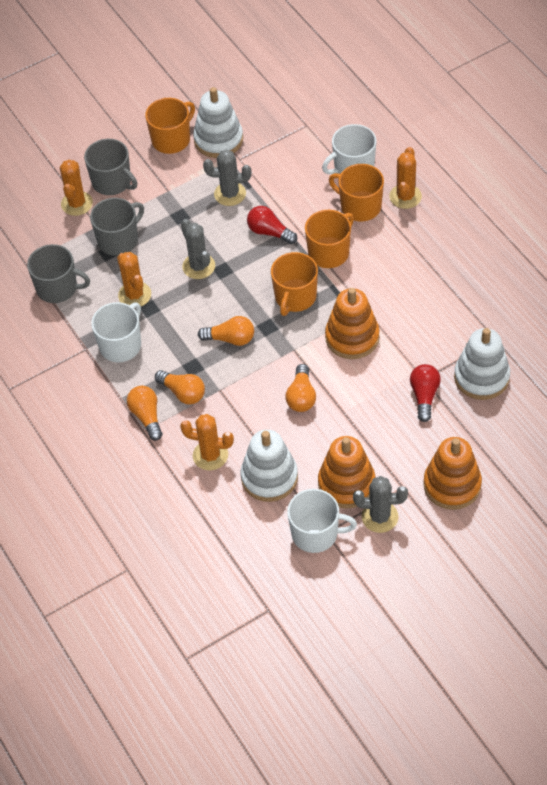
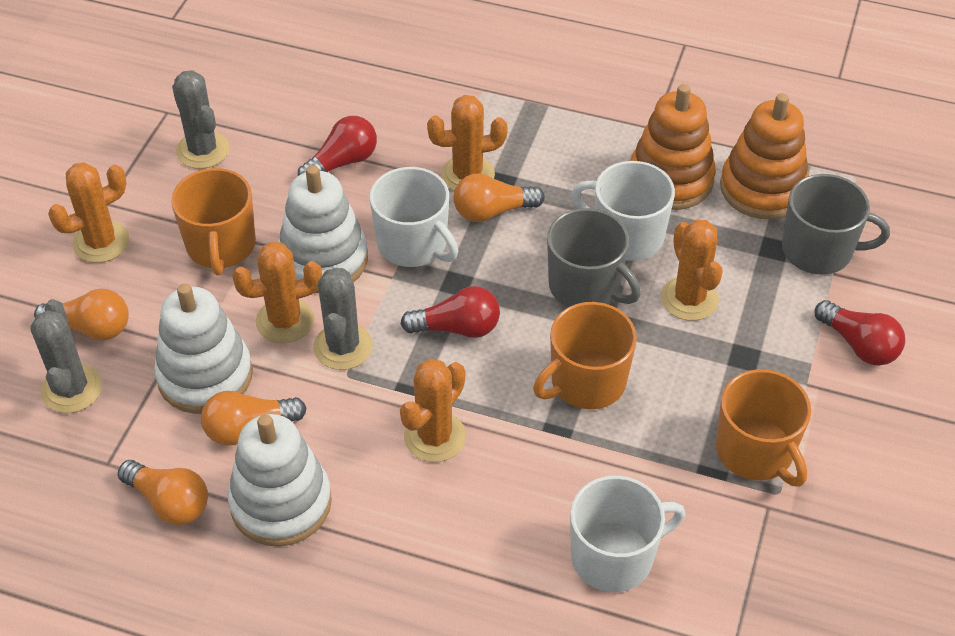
grey mug: 3 -> 2
orange cactus: 4 -> 5
orange mug: 4 -> 3
orange stacking toy: 3 -> 2
red light bulb: 2 -> 3

